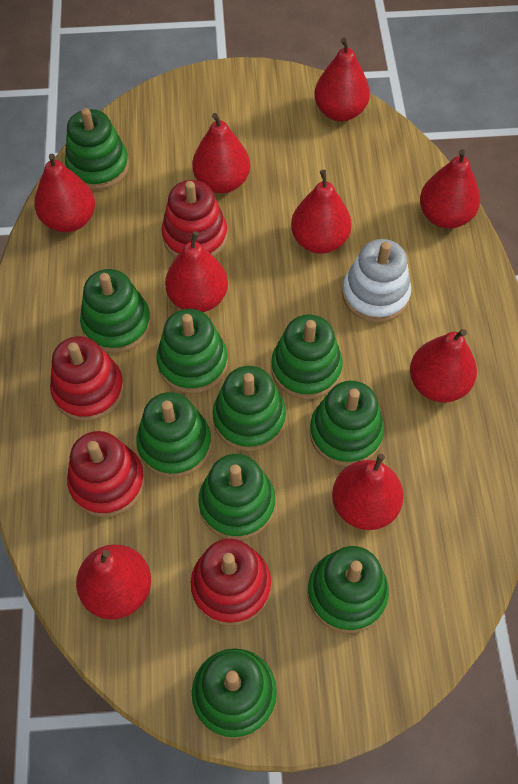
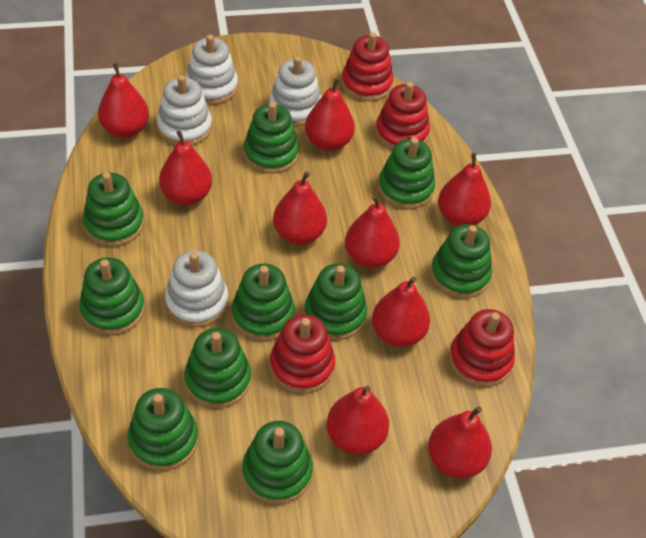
white stacking toy: 1 -> 4

